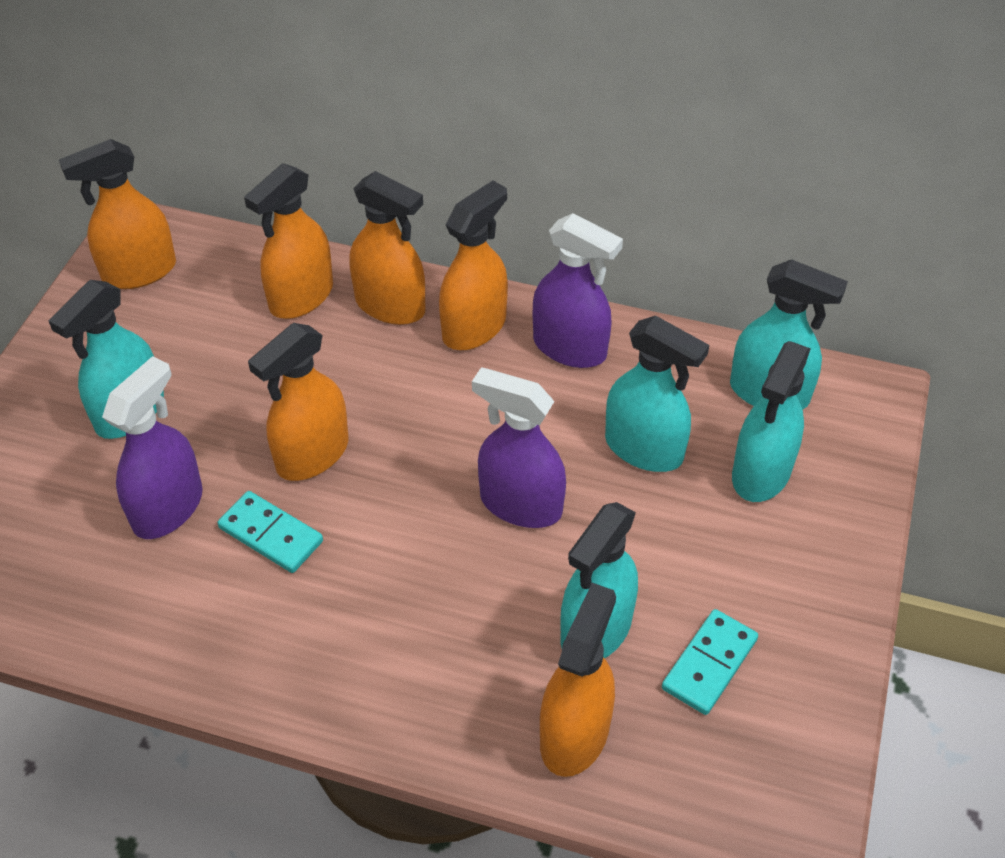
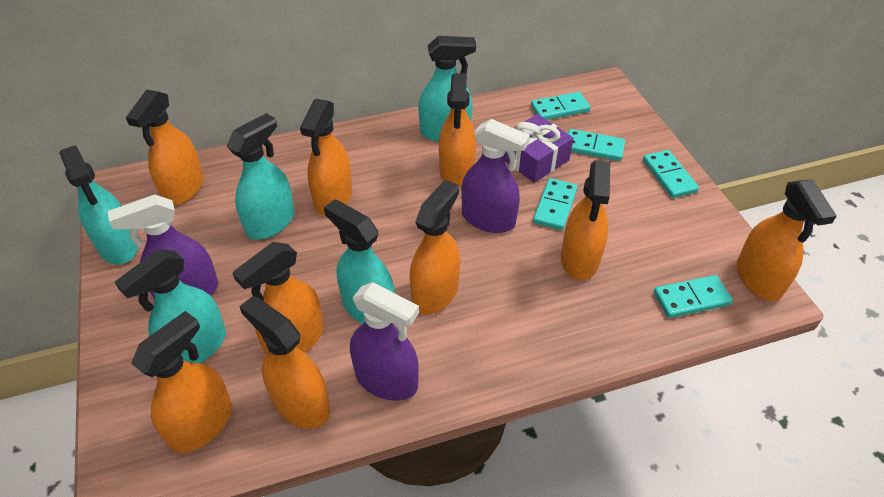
orange spray bottle: 6 -> 9
purple gift: 0 -> 1
turquoise domino: 2 -> 5

